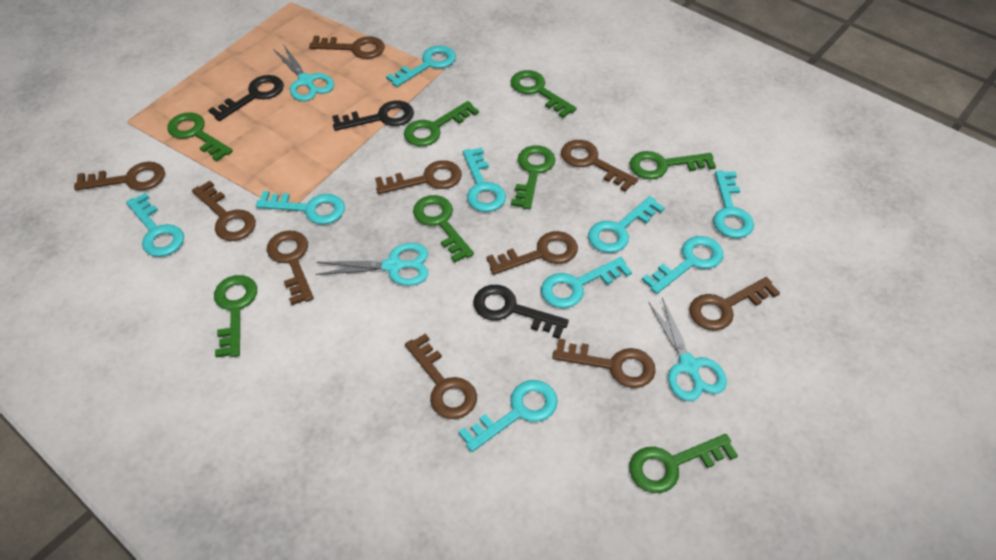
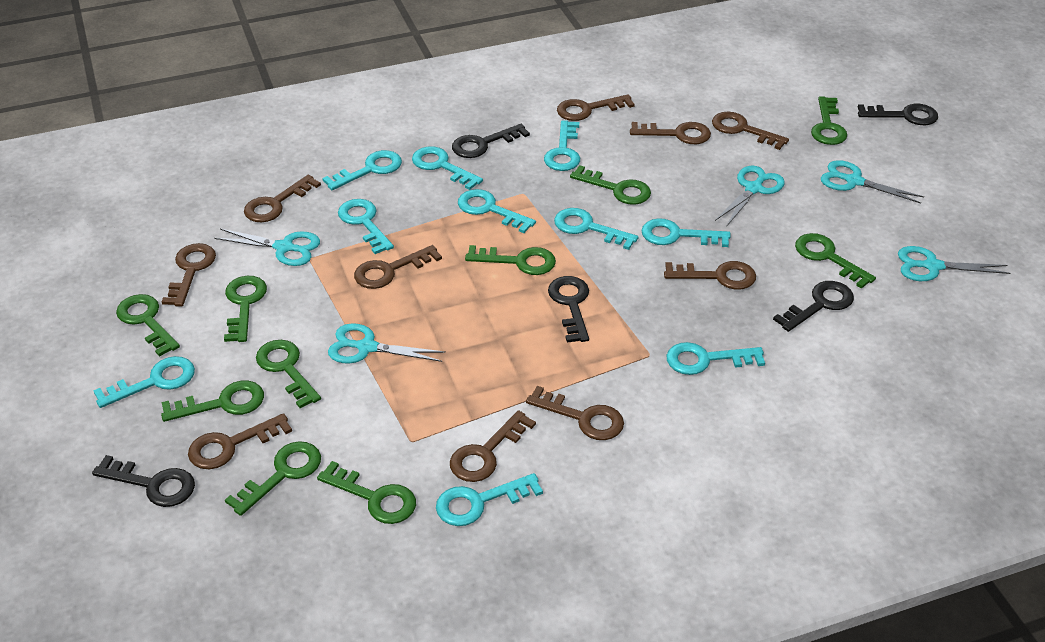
black key: 3 -> 5
green key: 8 -> 10
turquoise key: 9 -> 10
turquoise scissors: 3 -> 5

